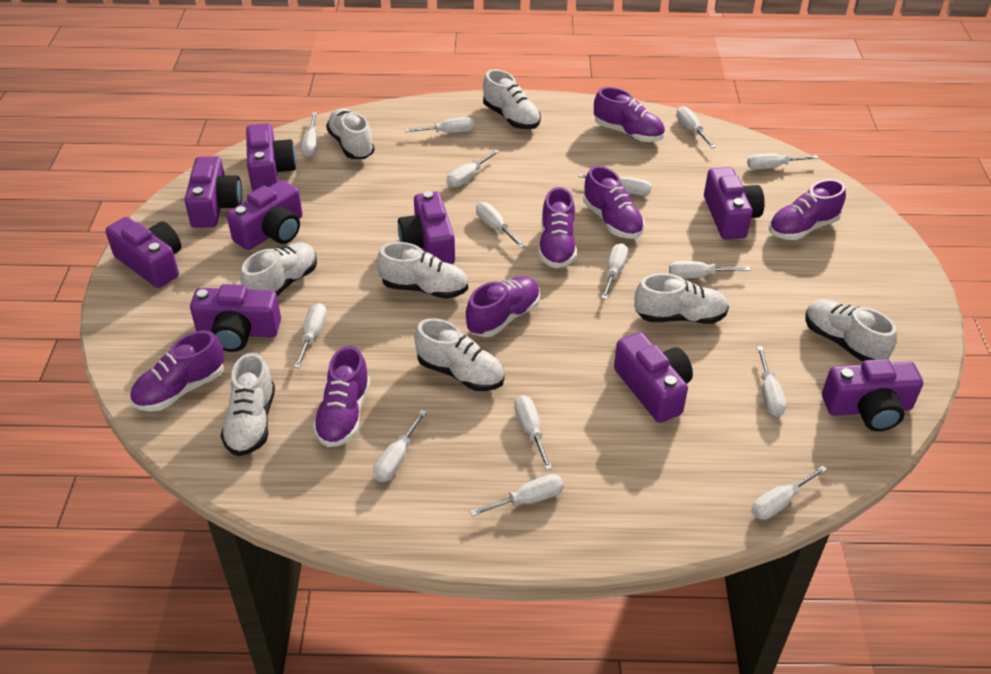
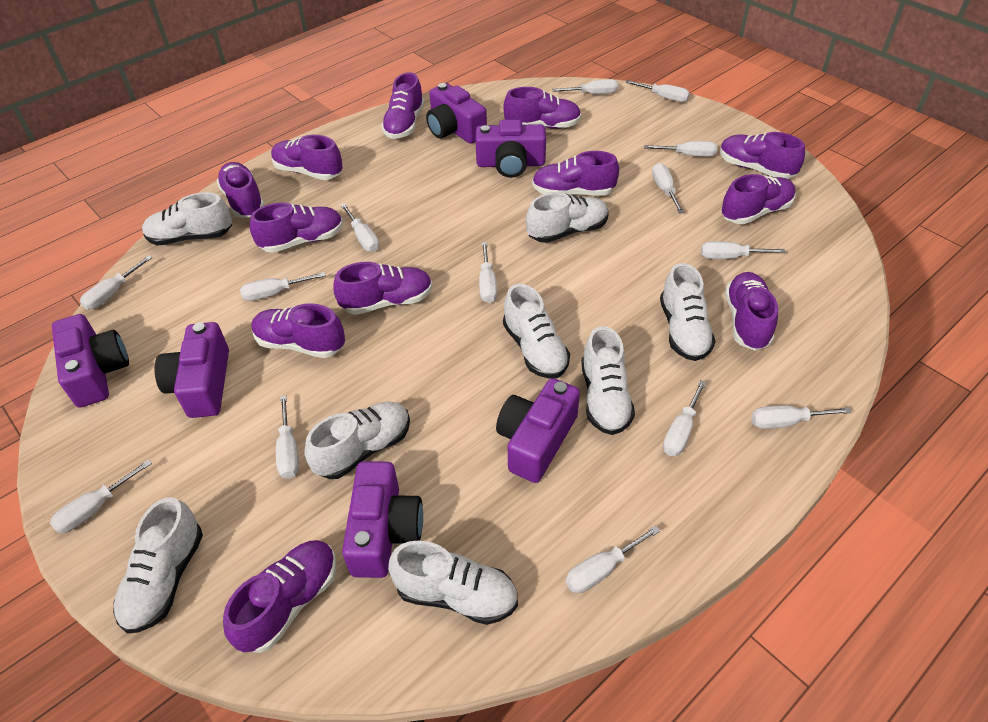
purple camera: 9 -> 6
purple shoe: 7 -> 12
white screwdriver: 15 -> 14

